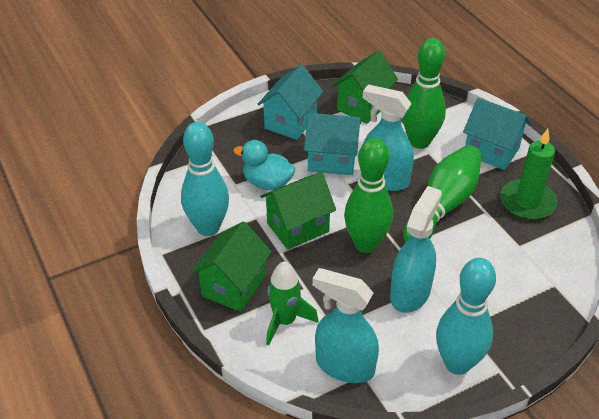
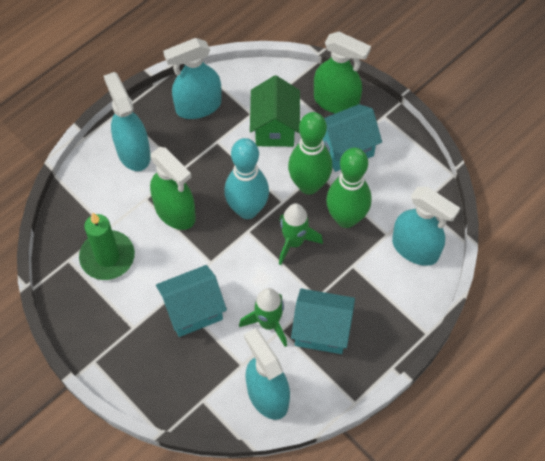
green bowling pin: 3 -> 2
green house: 3 -> 1
green rocket: 1 -> 2
green spray bottle: 0 -> 2
turquoise bowling pin: 2 -> 1
turquoise duck: 1 -> 0
turquoise spray bottle: 3 -> 4

